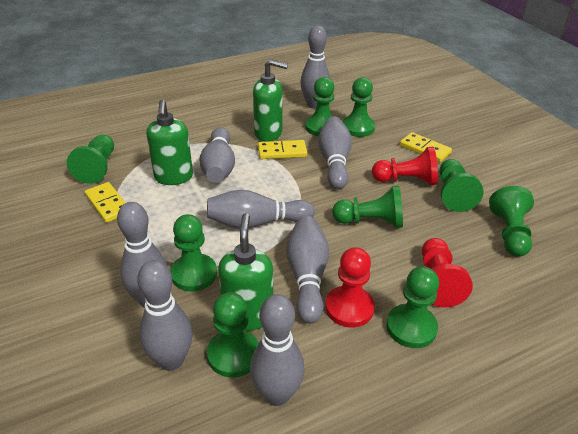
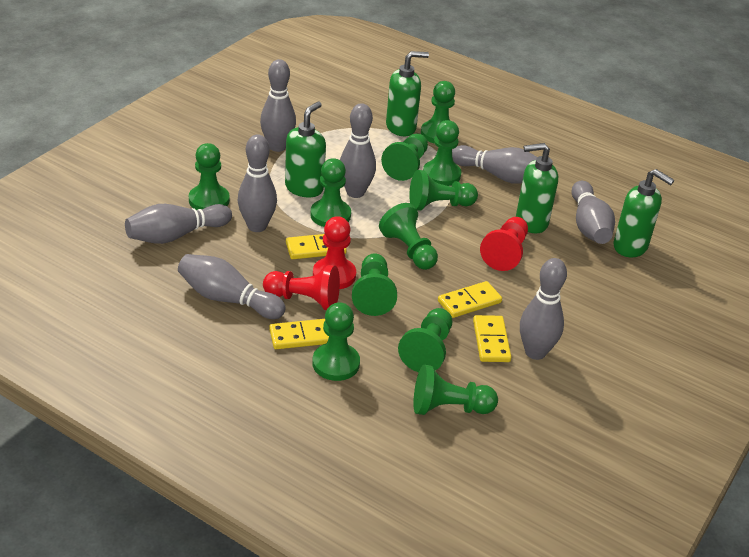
green pawn: 9 -> 11
green soap dispenser: 3 -> 4
yellow domino: 3 -> 4

